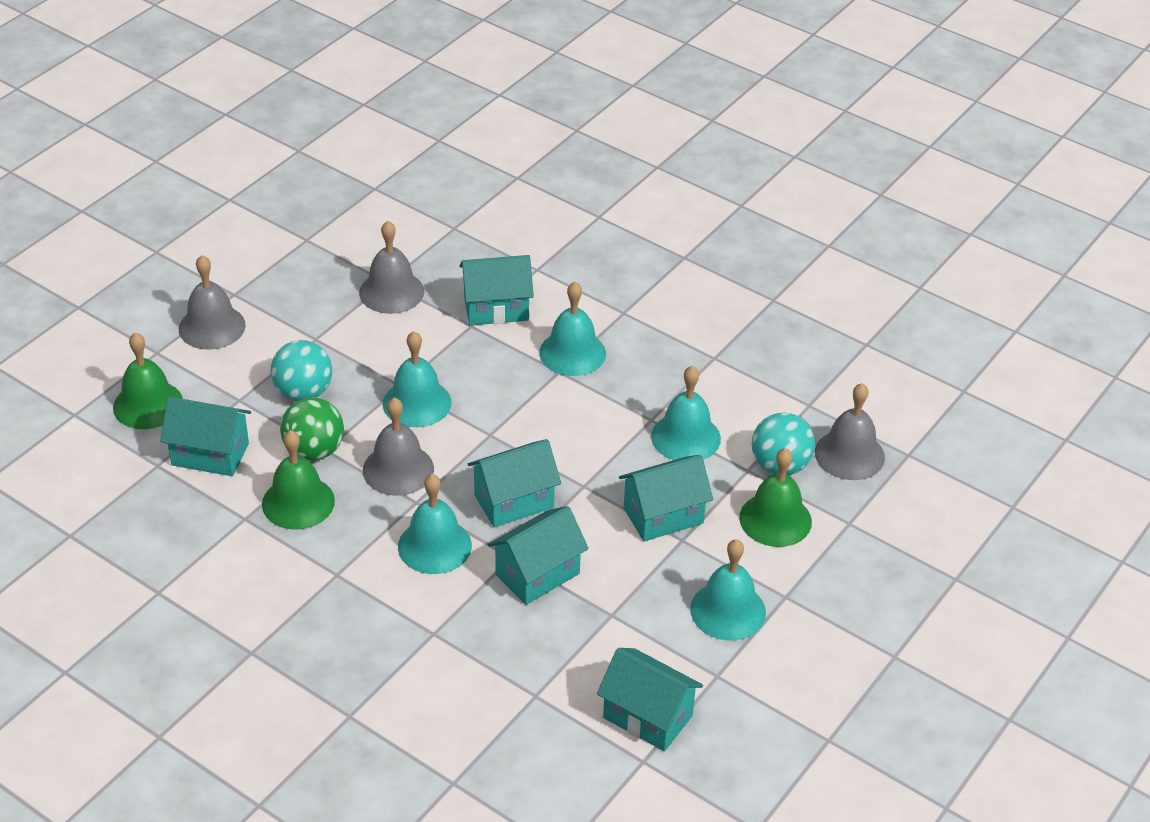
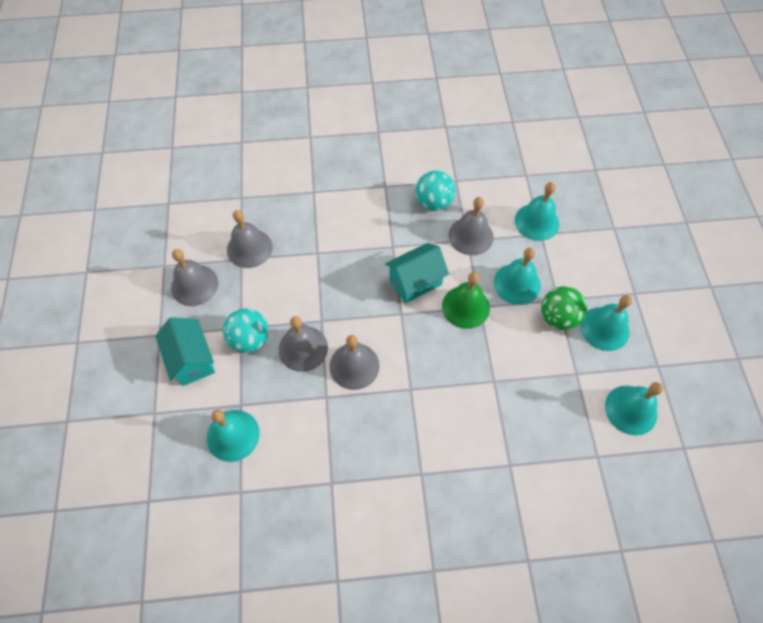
green bell: 3 -> 1
grey bell: 4 -> 5
turquoise house: 6 -> 2

